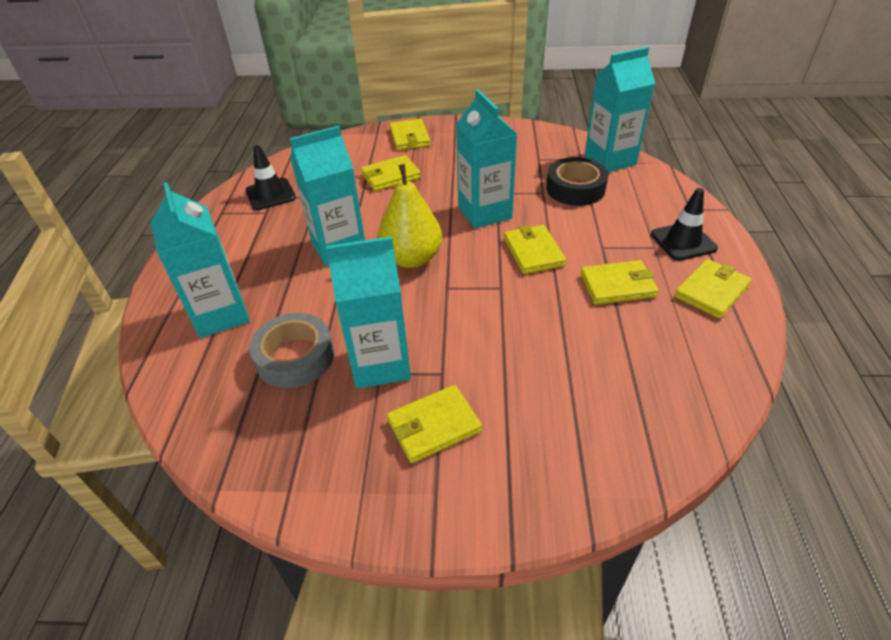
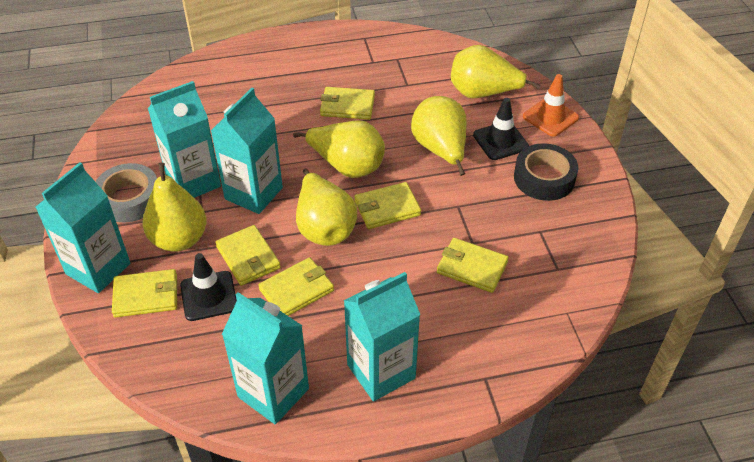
orange traffic cone: 0 -> 1
yellow pear: 1 -> 5

